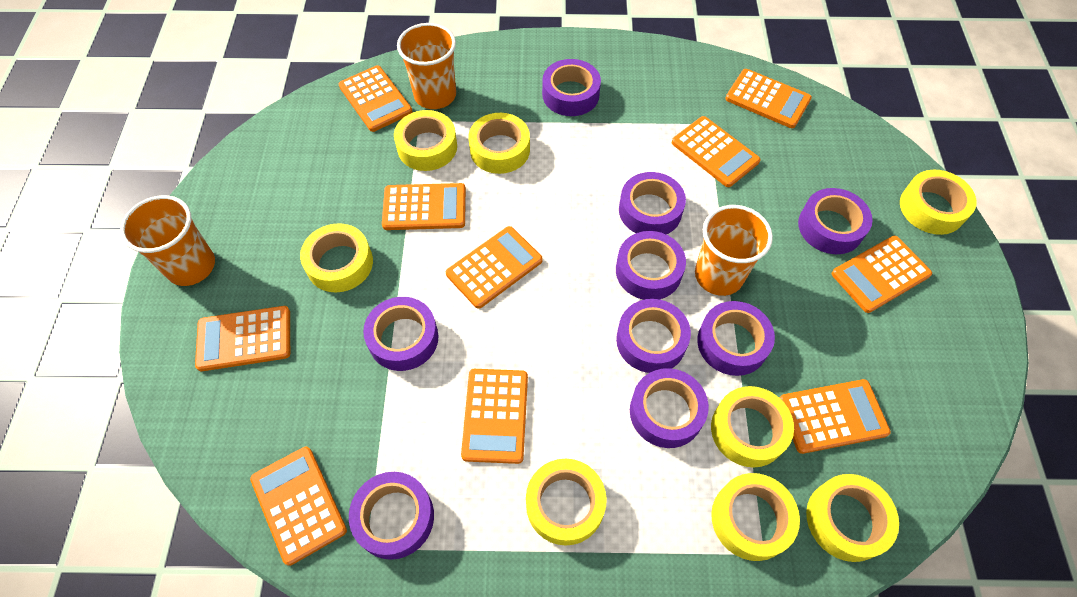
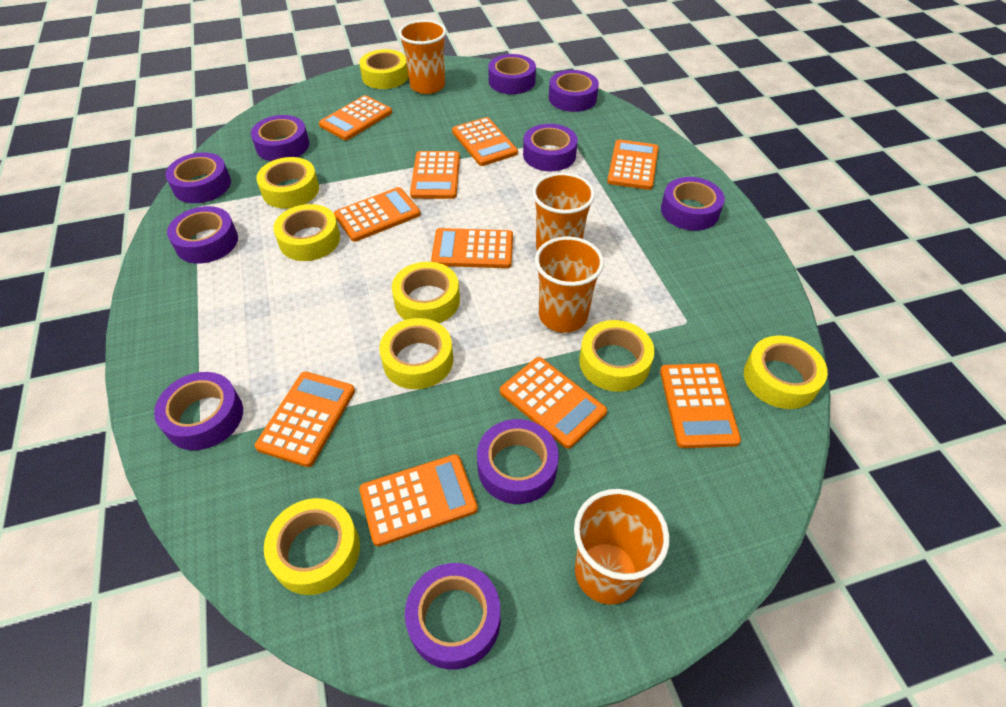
orange cup: 3 -> 4
purple tape: 9 -> 10

